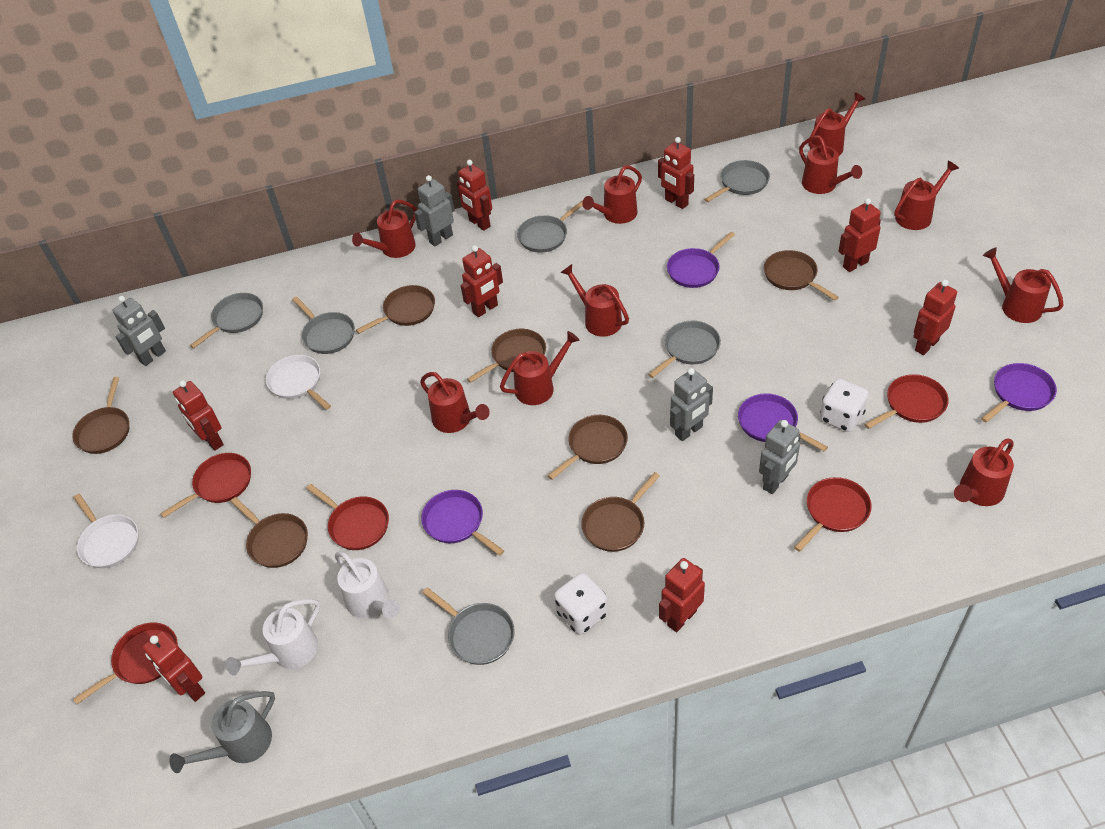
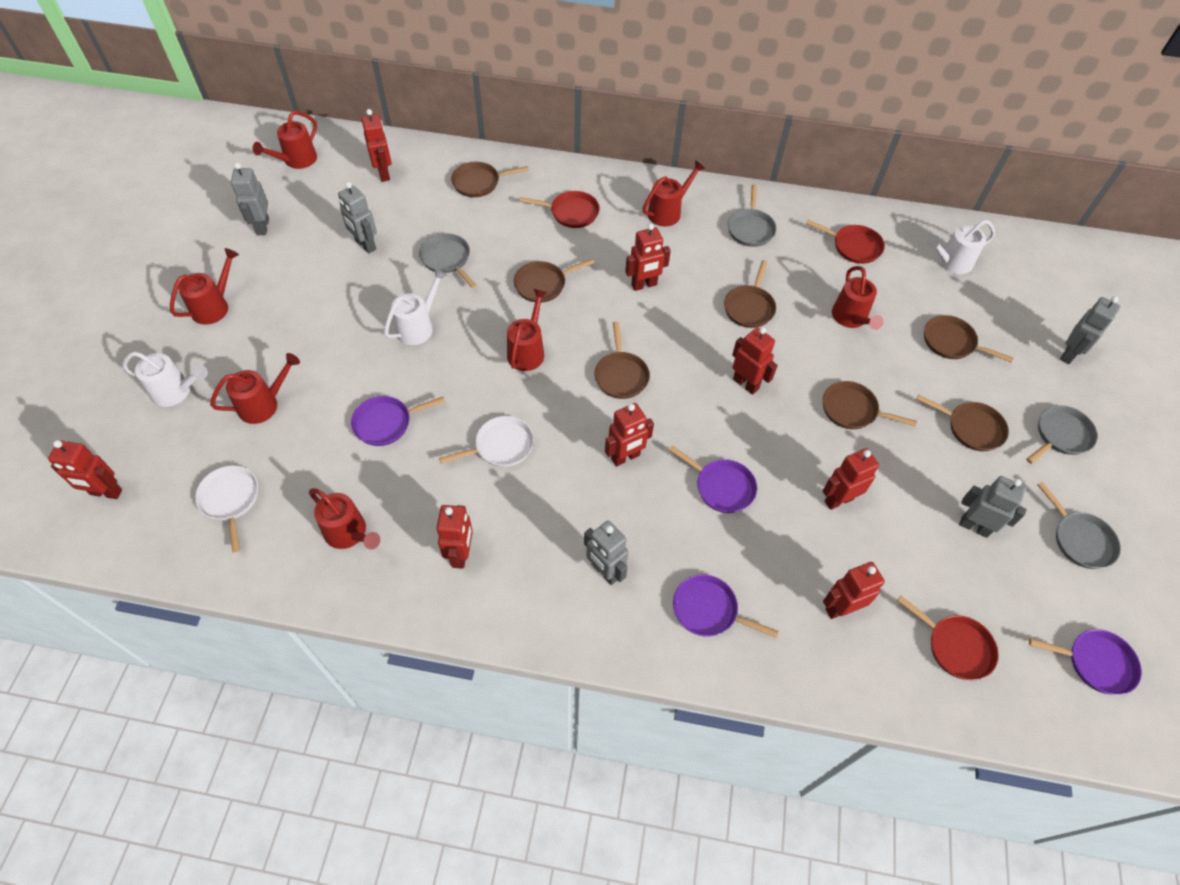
grey pan: 6 -> 4
grey robot: 4 -> 5
grey watering can: 1 -> 0
red pan: 5 -> 3
red watering can: 10 -> 7
white dice: 2 -> 0
white watering can: 2 -> 3

